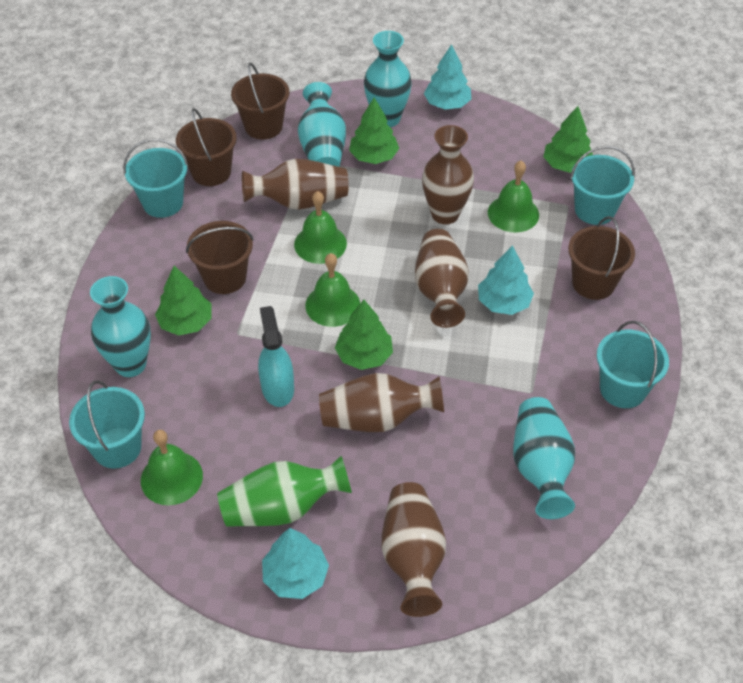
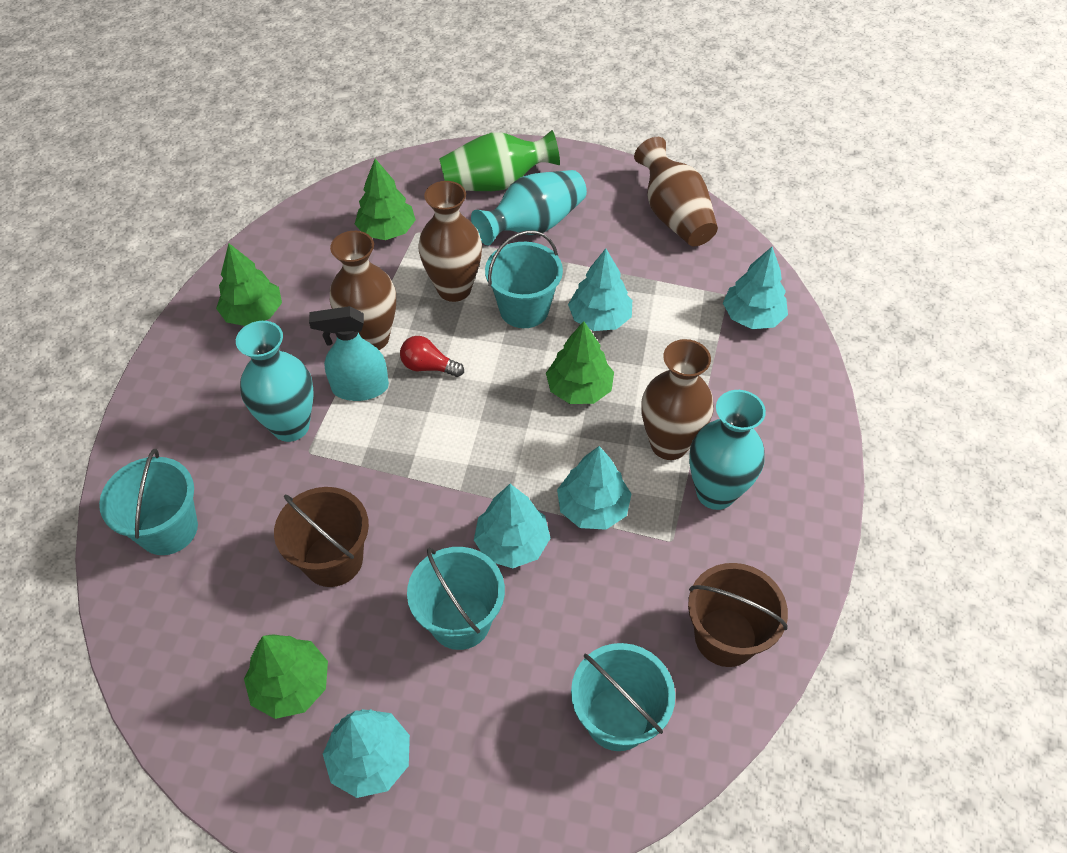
brown bucket: 4 -> 2
brown vase: 5 -> 4
green bell: 4 -> 0
red light bulb: 0 -> 1
turquoise tree: 3 -> 5
turquoise vase: 4 -> 3

